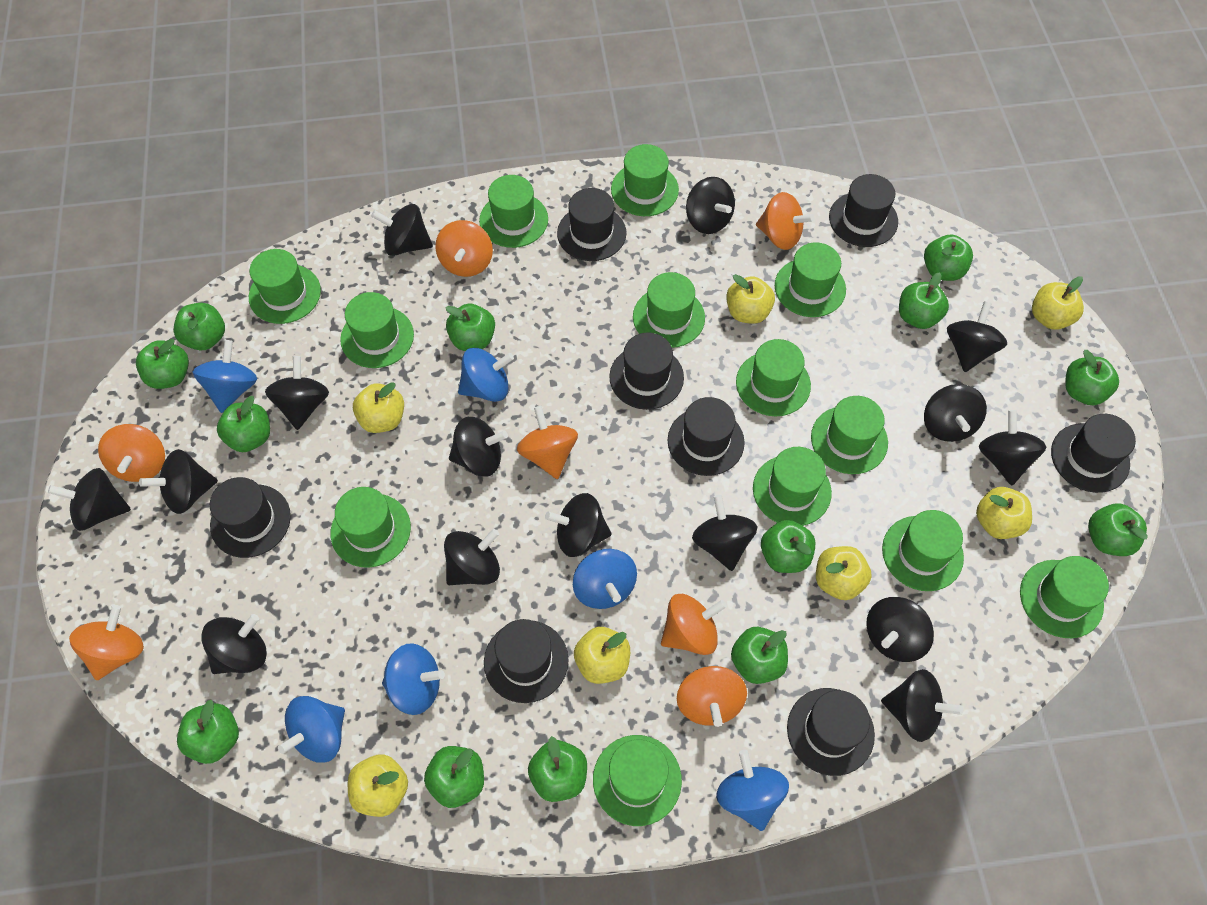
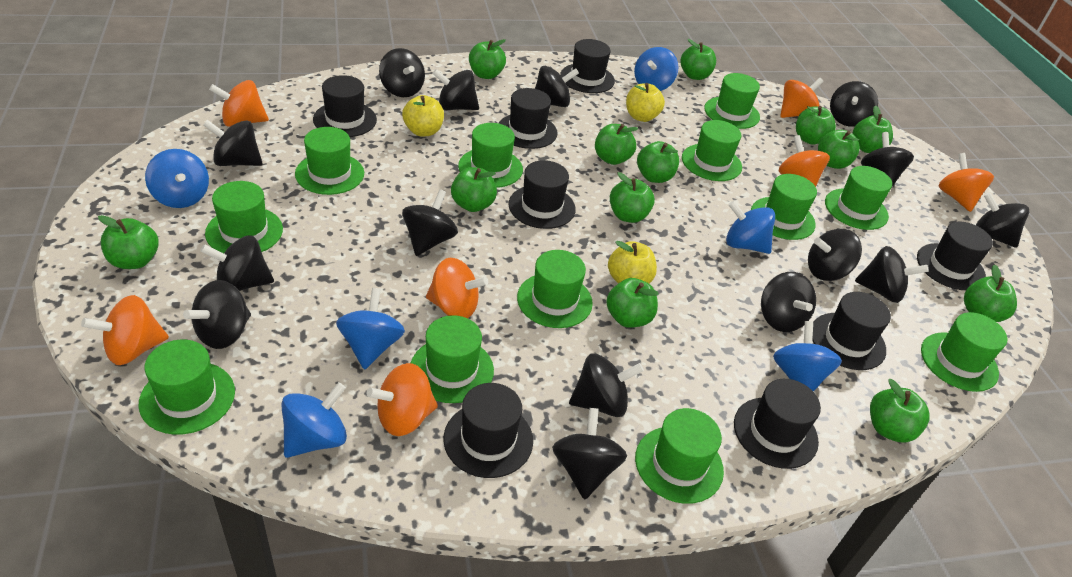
green hat: 13 -> 12
yellow apple: 7 -> 3

